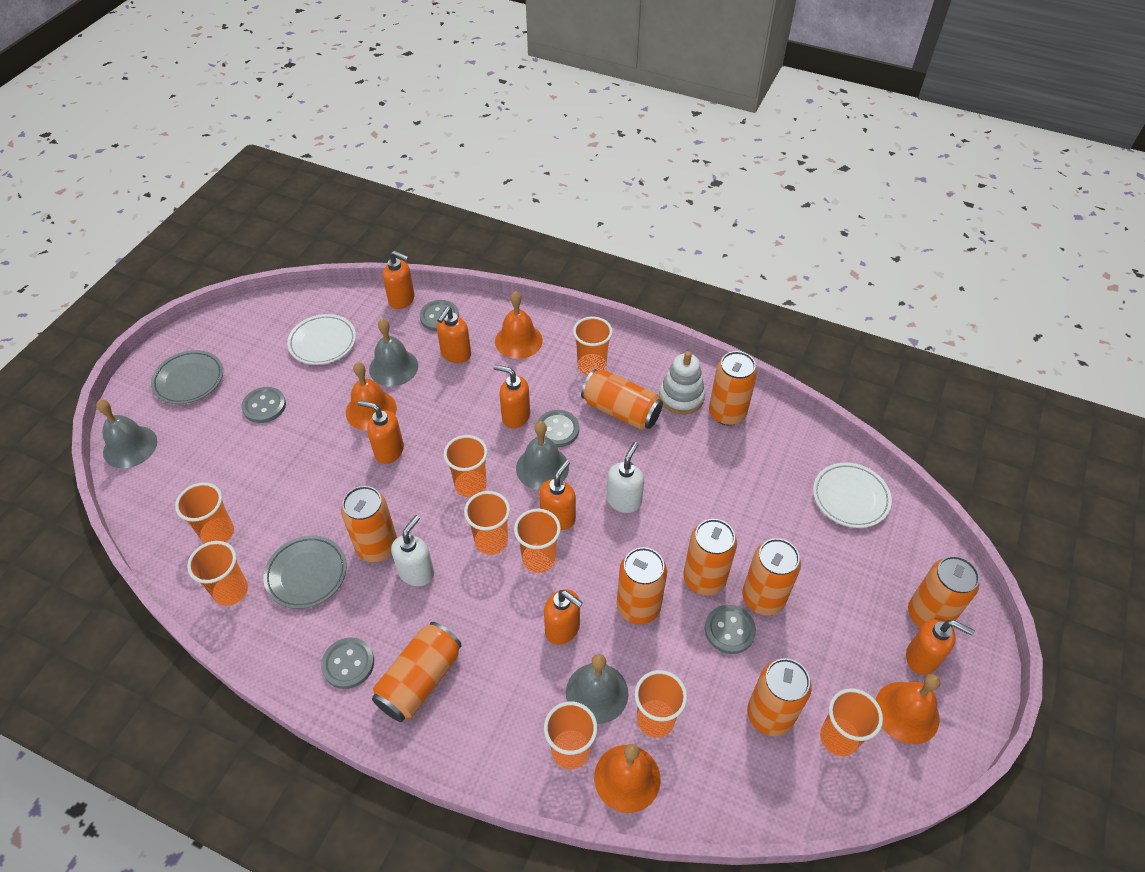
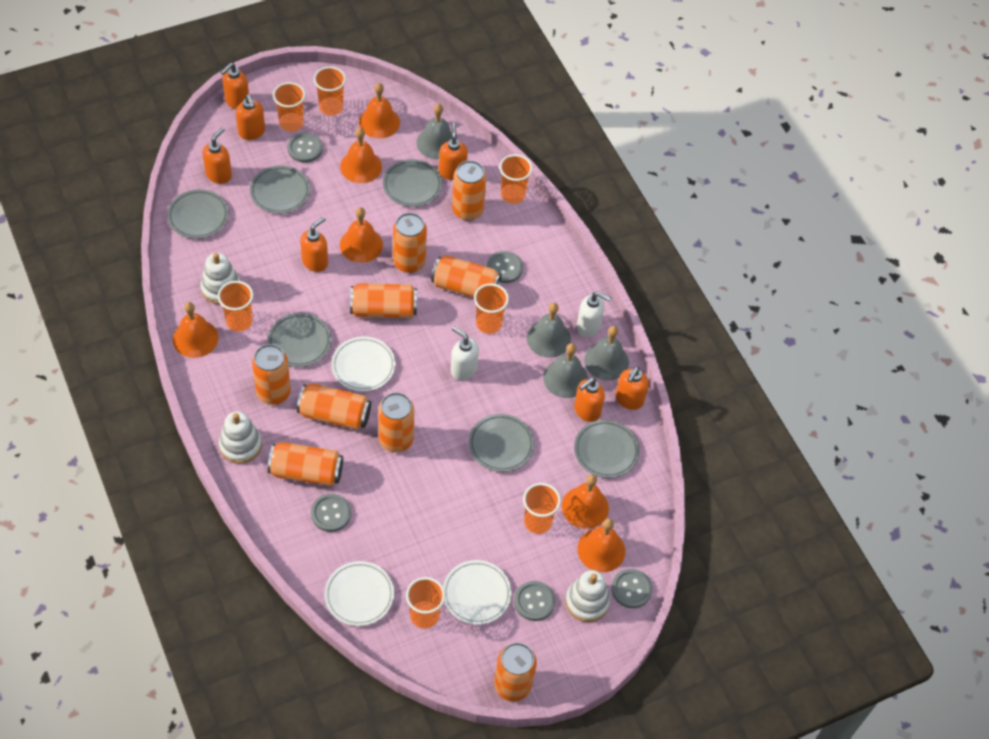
grey plate: 2 -> 6
orange bell: 4 -> 6
orange cup: 9 -> 7
white plate: 2 -> 3
white stacking toy: 1 -> 3

